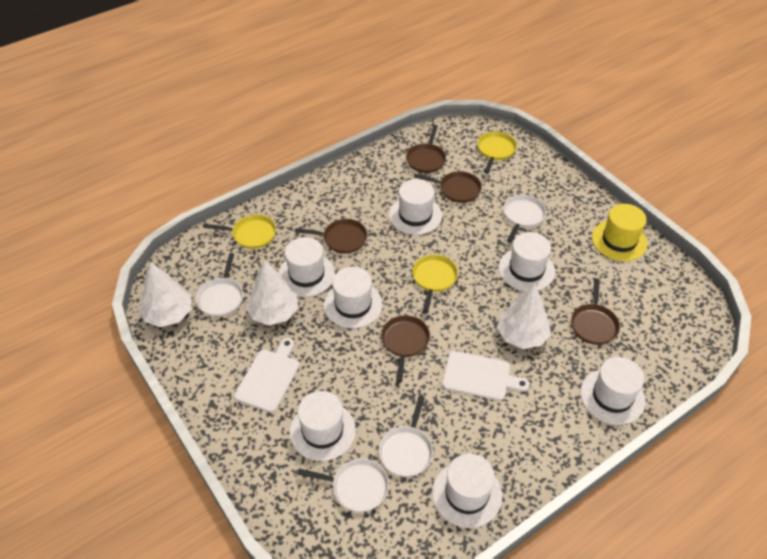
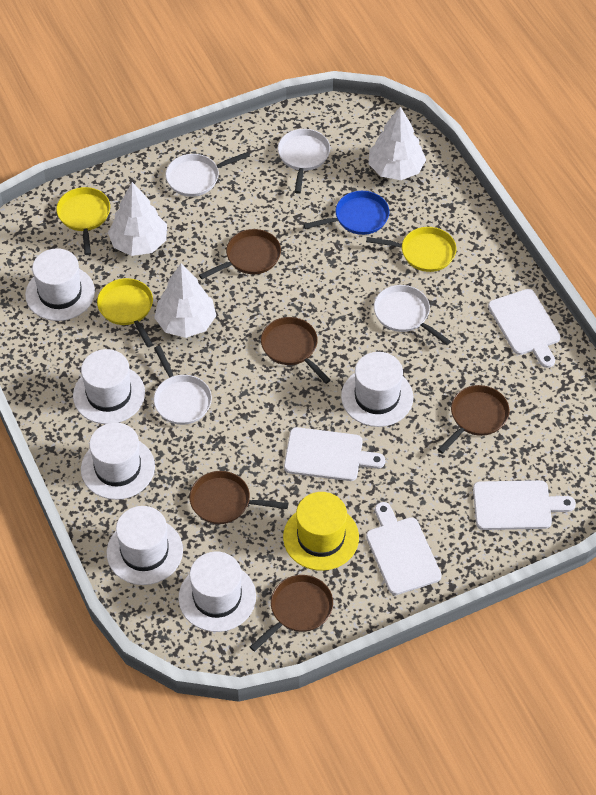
blue pan: 0 -> 1
white cutting board: 2 -> 4
white hat: 7 -> 6

